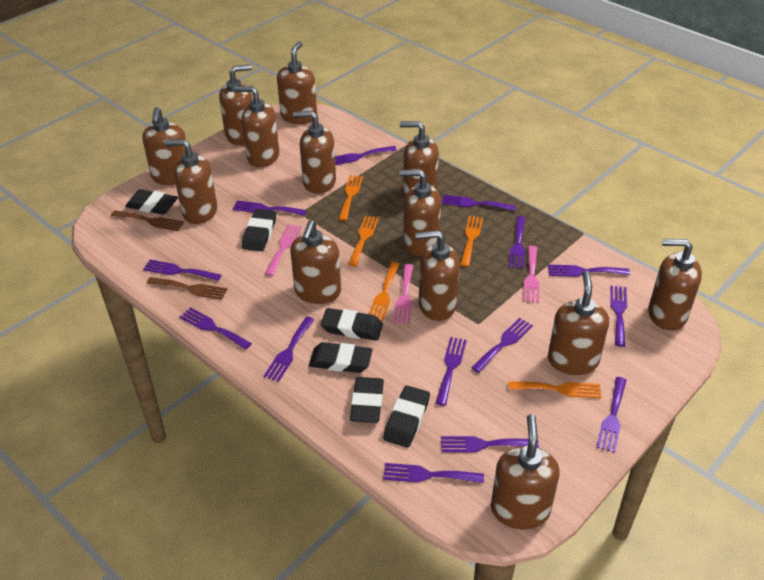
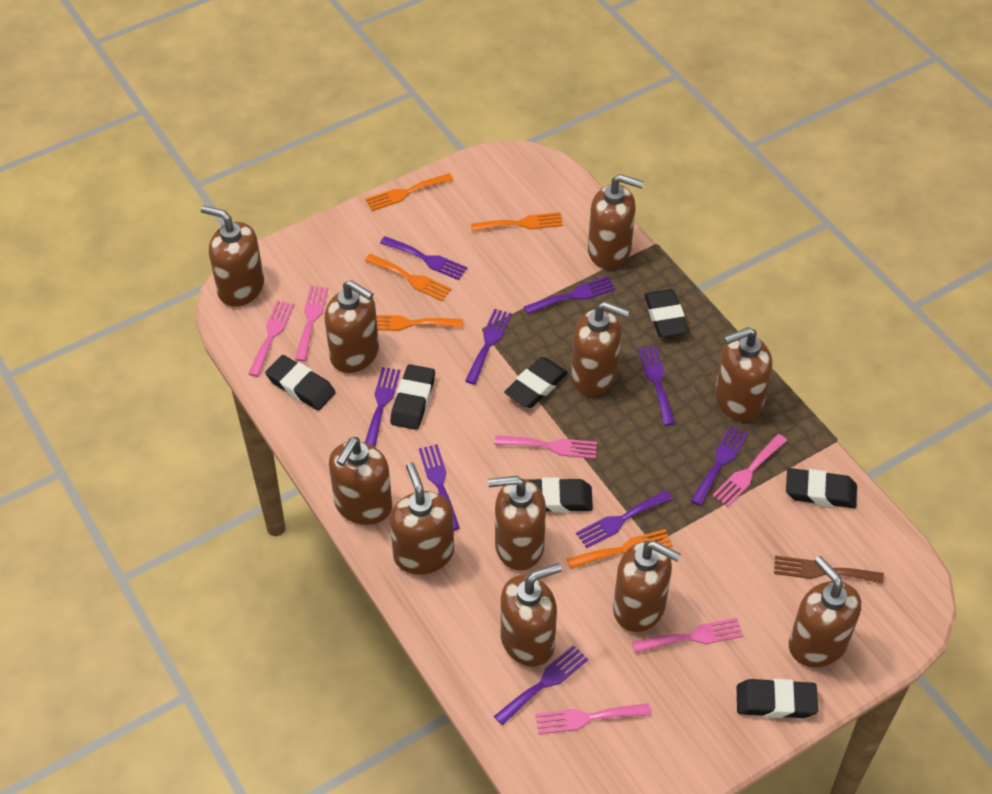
black eraser: 6 -> 7
brown fork: 2 -> 1
brown soap dispenser: 13 -> 11
pink fork: 3 -> 6
purple fork: 14 -> 9

